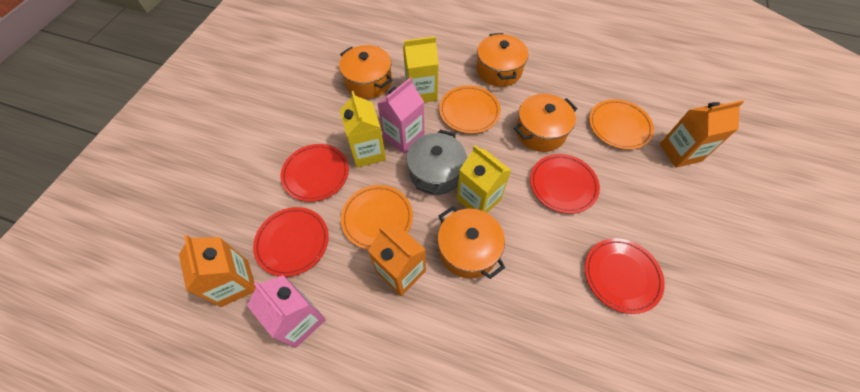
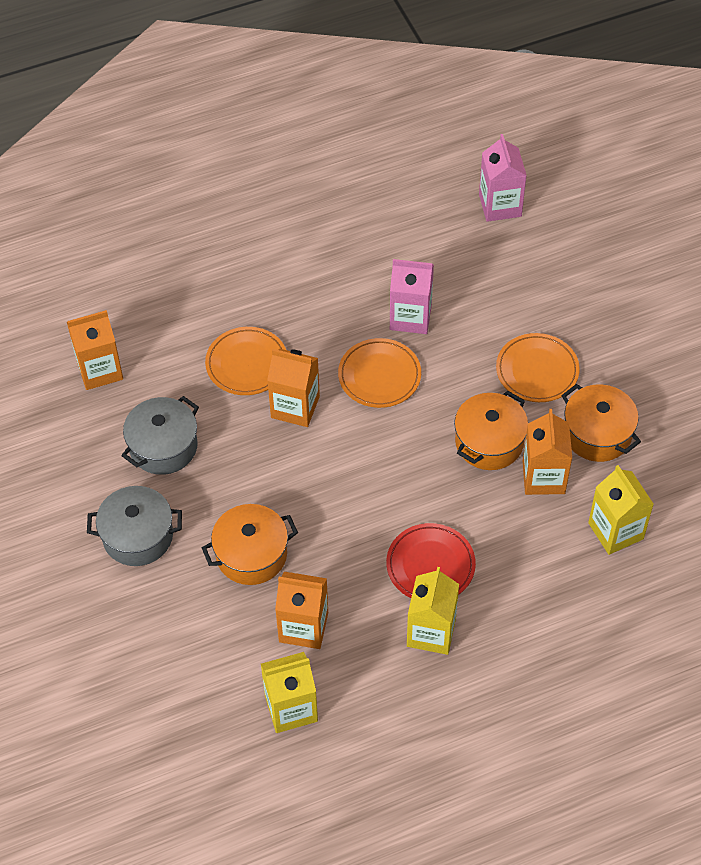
grey pot: 1 -> 2
orange carton: 3 -> 4
orange pot: 4 -> 3
red plate: 4 -> 1

